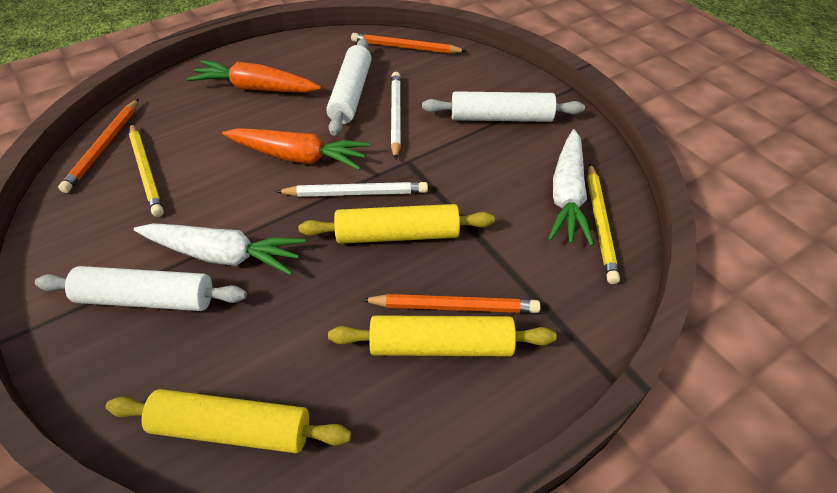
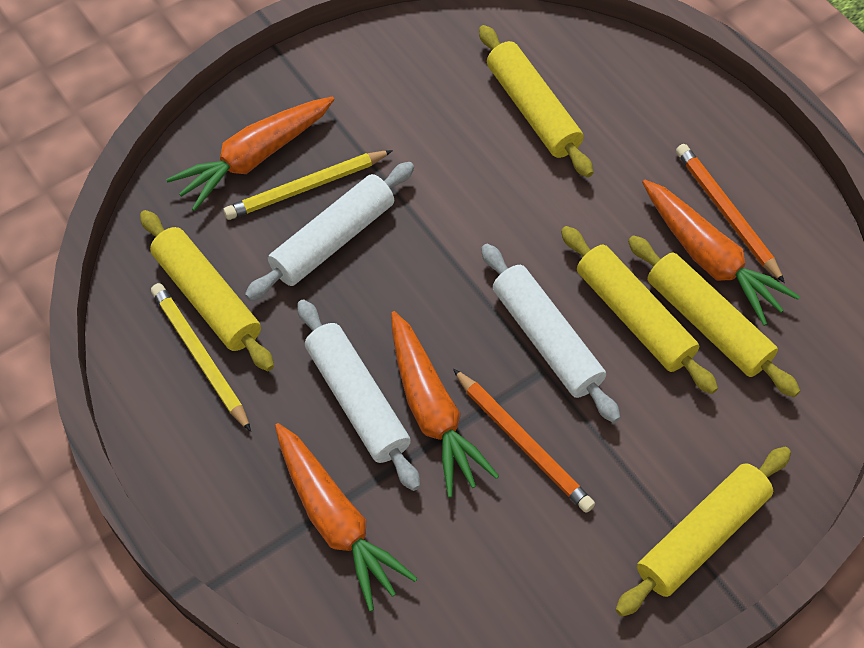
orange carrot: 2 -> 4
orange pencil: 3 -> 2
white carrot: 2 -> 0
white pencil: 2 -> 0
yellow rolling pin: 3 -> 5

